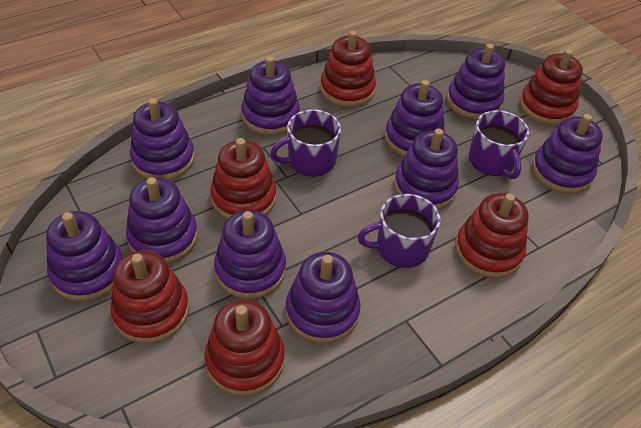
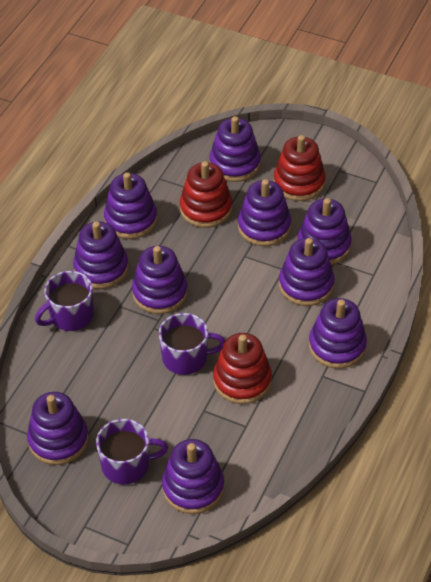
red stacking toy: 6 -> 3

